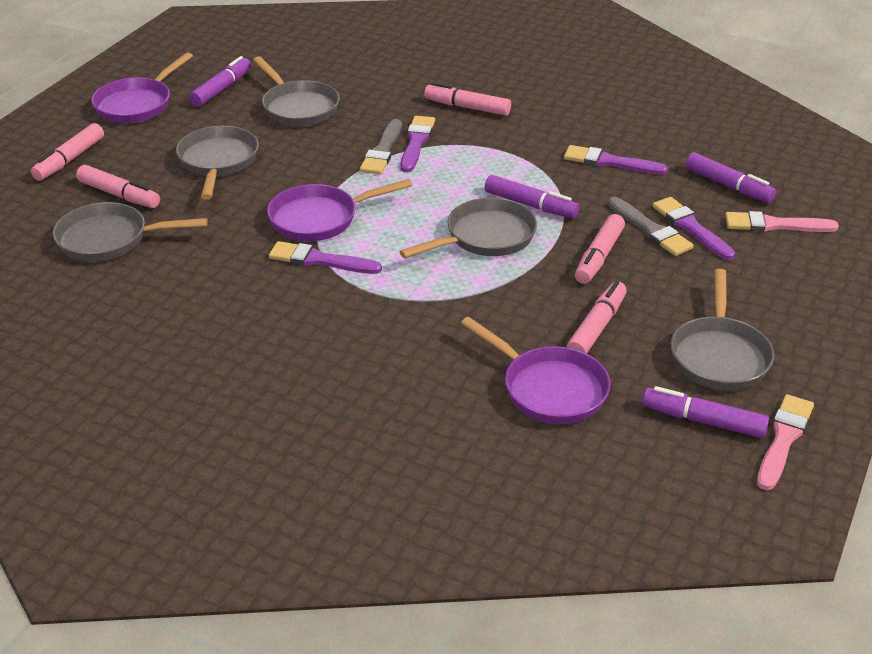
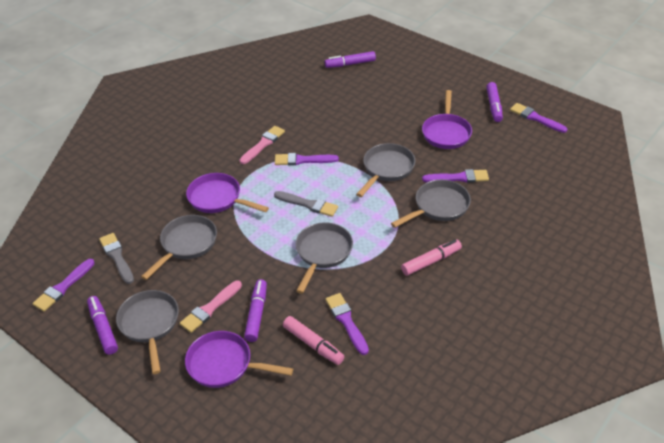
pink marker: 5 -> 2
purple brush: 4 -> 5

